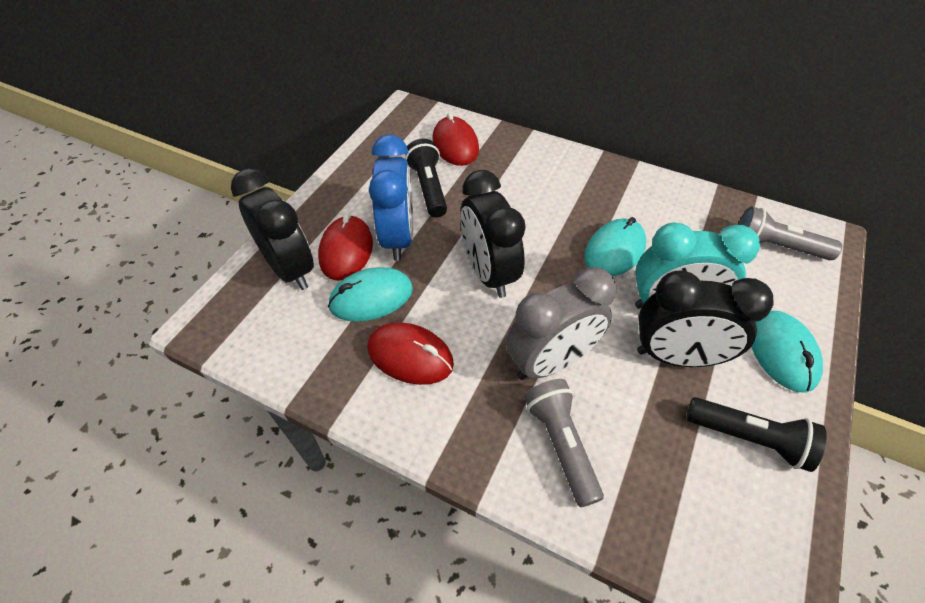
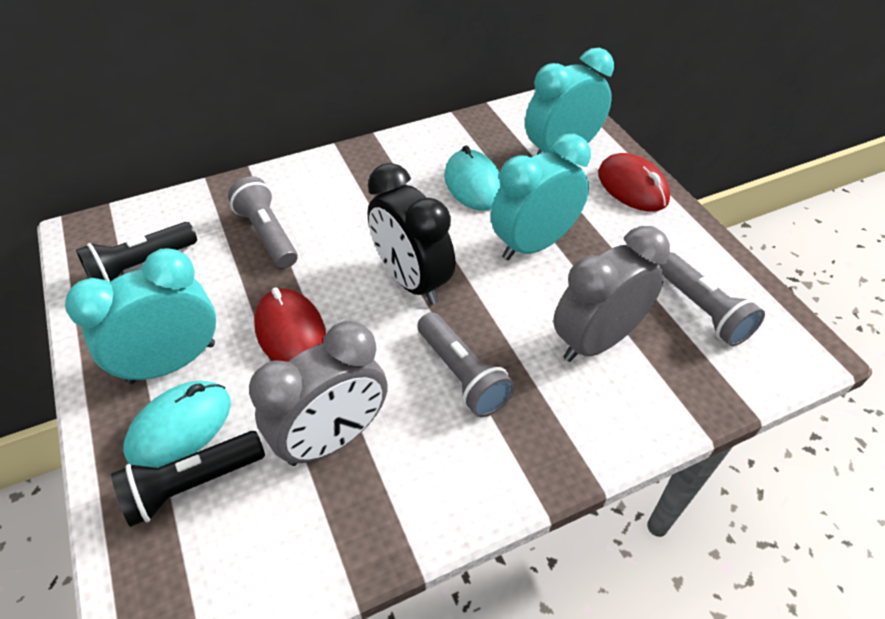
black clock: 3 -> 1
blue clock: 1 -> 0
grey clock: 1 -> 2
grey flashlight: 2 -> 3
red mouse: 3 -> 2
turquoise clock: 1 -> 3
turquoise mouse: 3 -> 2

